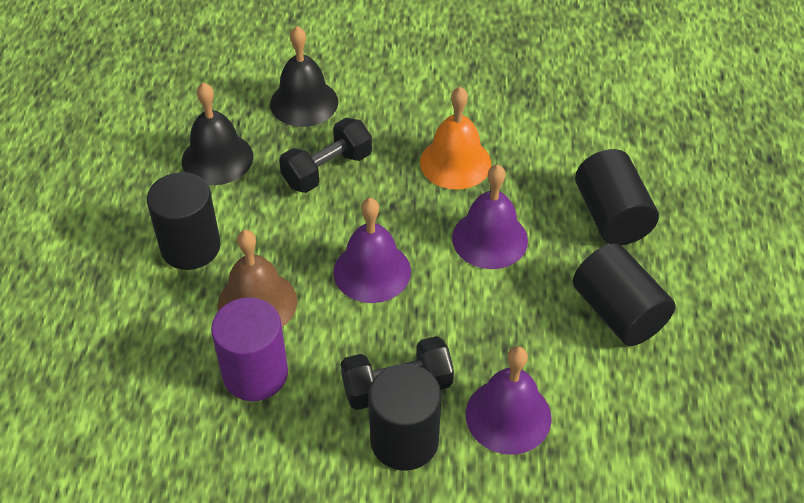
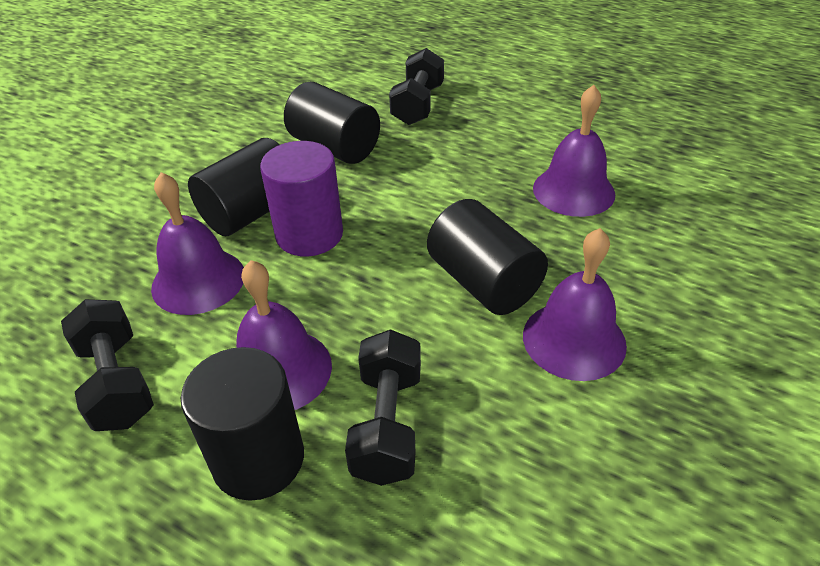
black bell: 2 -> 0
black dumbbell: 2 -> 3
brown bell: 1 -> 0
orange bell: 1 -> 0
purple bell: 3 -> 4

